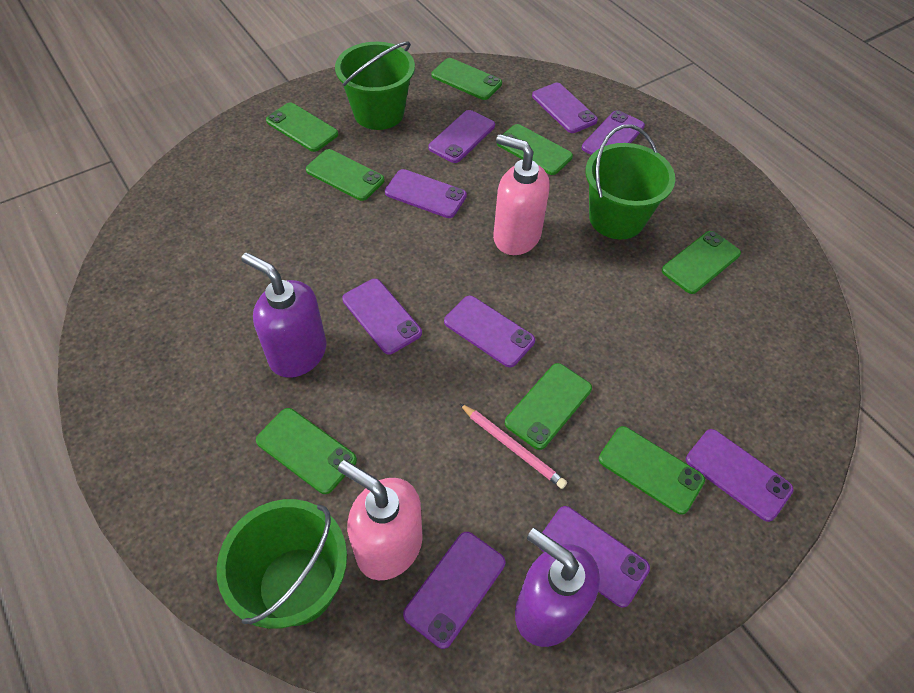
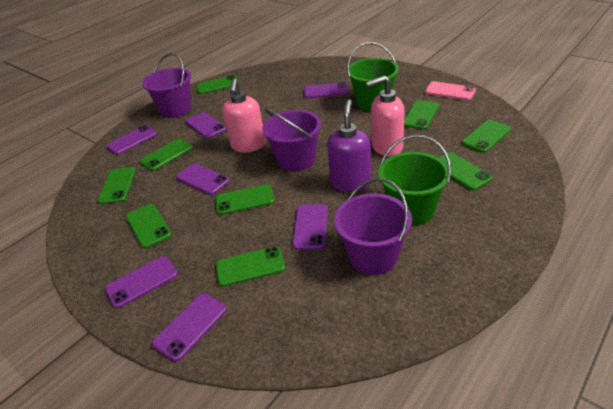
green bucket: 3 -> 2
green phone: 8 -> 9
pink pencil: 1 -> 0
pink phone: 0 -> 1
purple bucket: 0 -> 3
purple phone: 9 -> 7
purple soap dispenser: 2 -> 1

